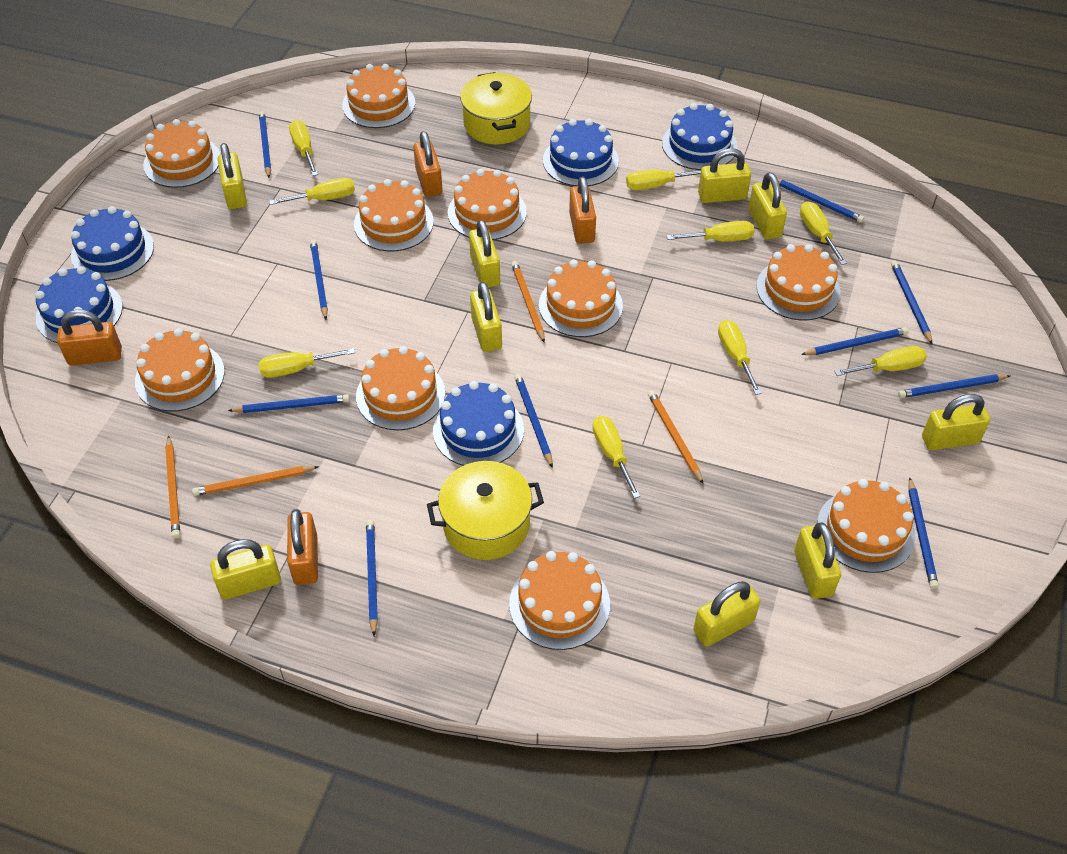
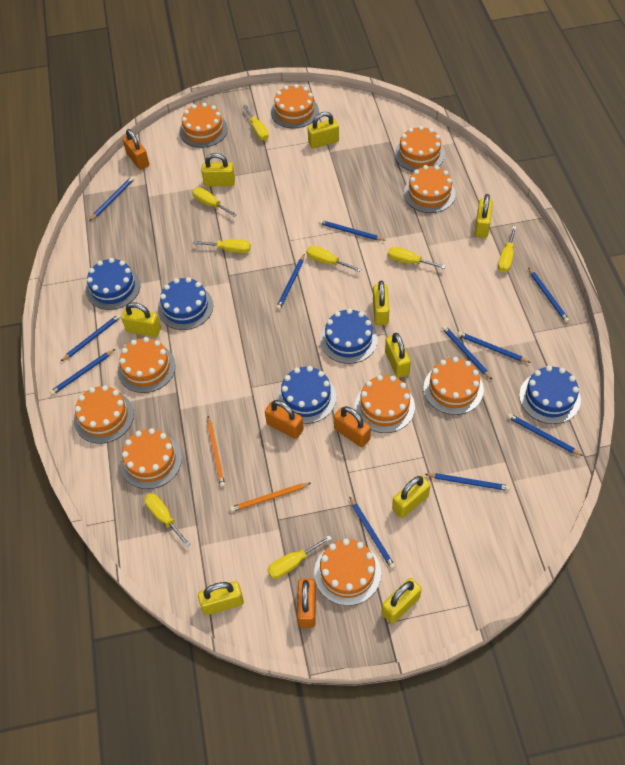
blue pencil: 10 -> 11
orange pencil: 4 -> 2
yellow pot: 2 -> 0
yellow screwdriver: 9 -> 8

